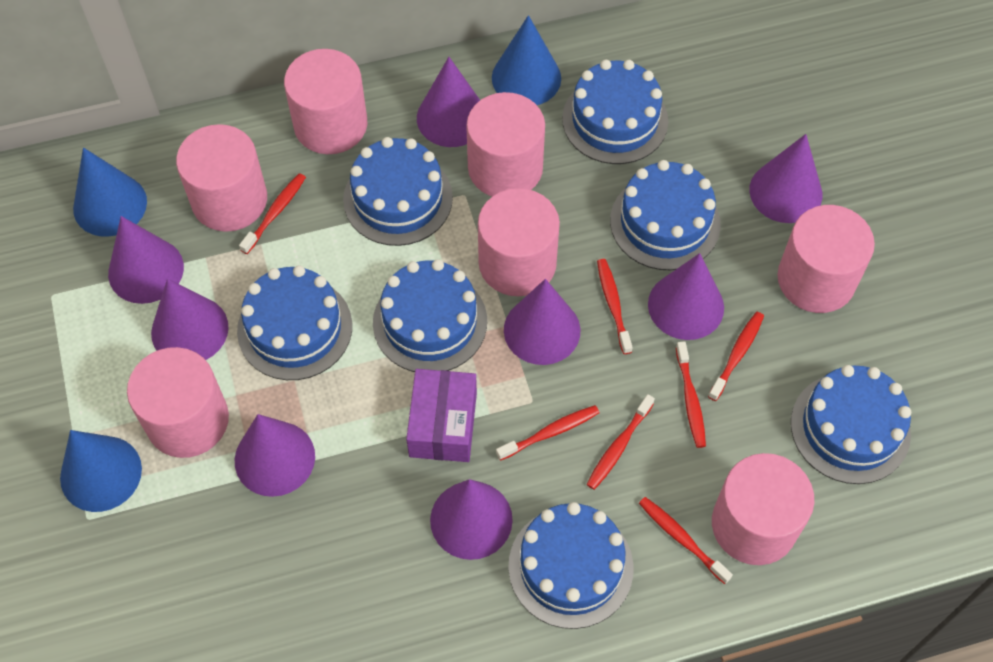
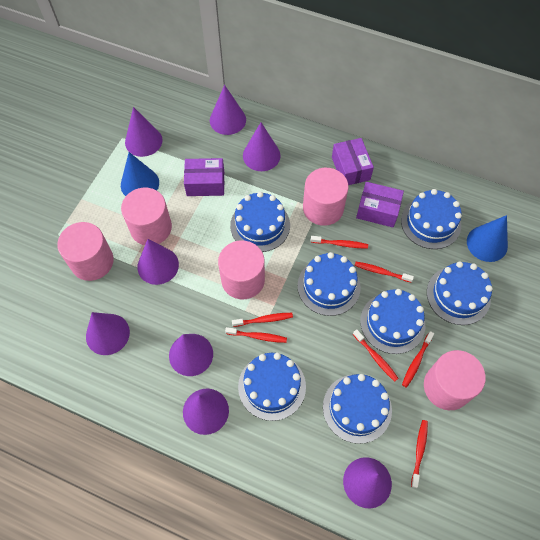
blue cone: 3 -> 2
pink cylinder: 7 -> 5
purple box: 1 -> 3

